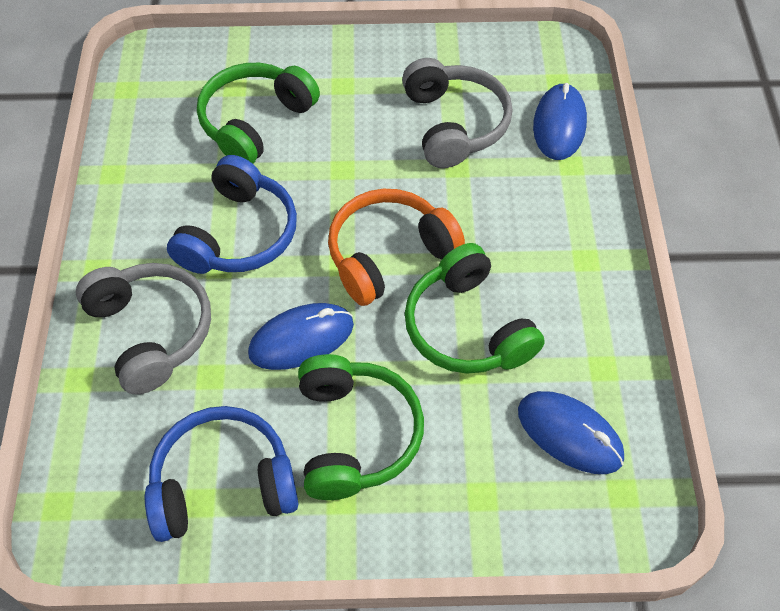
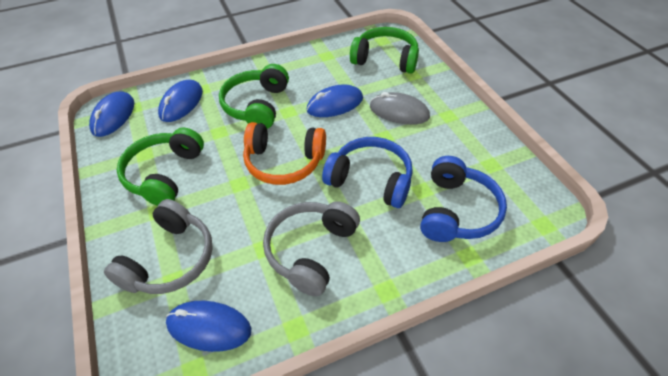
blue mouse: 3 -> 4
grey mouse: 0 -> 1

